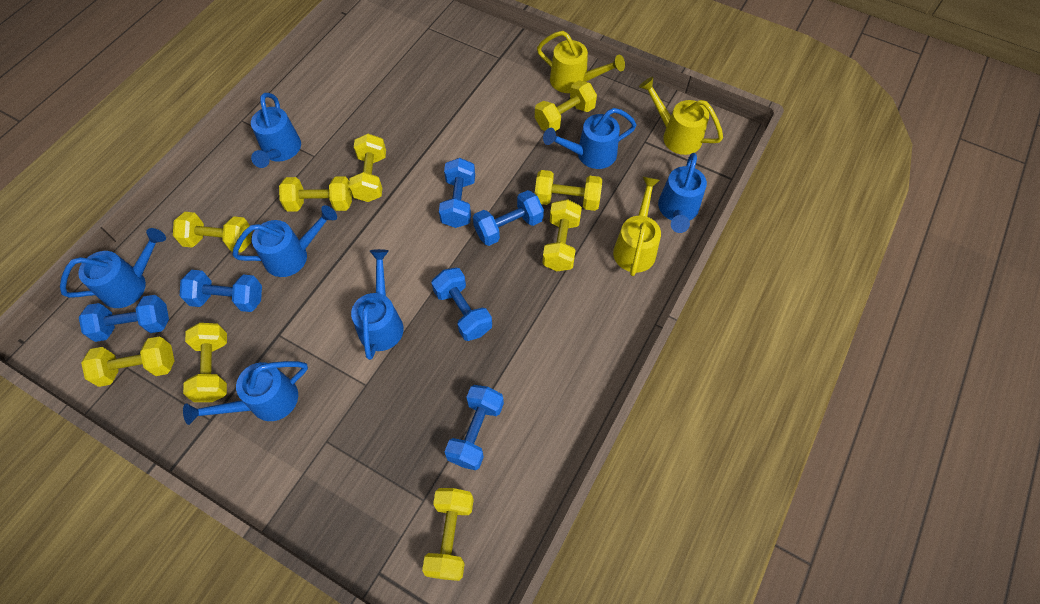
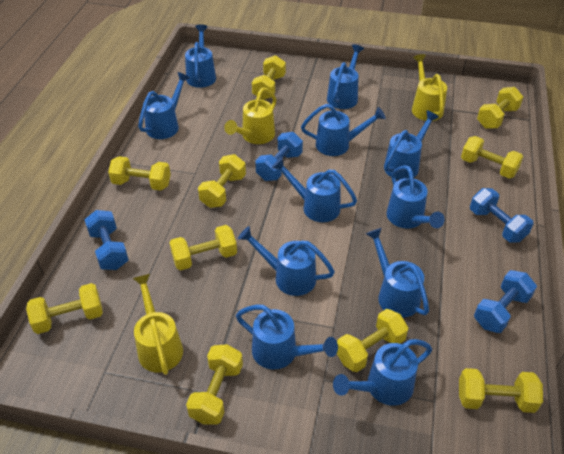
blue dumbbell: 6 -> 4
blue watering can: 7 -> 11
yellow dumbbell: 9 -> 10

